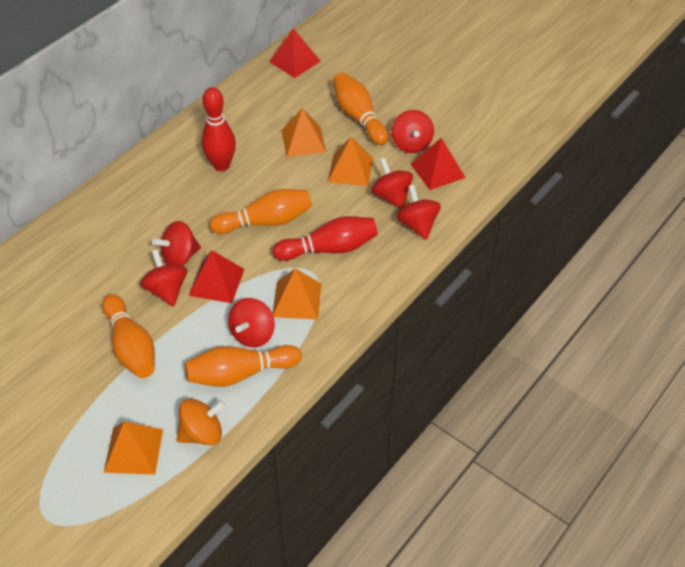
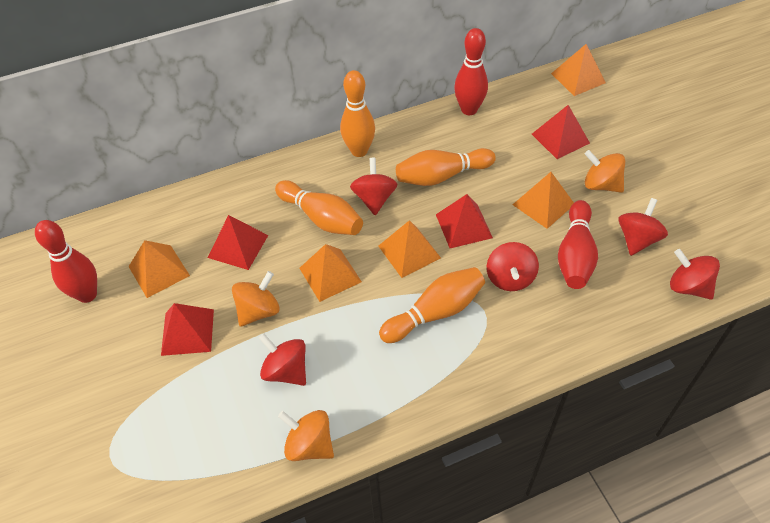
orange pyramid: 4 -> 5
orange spinning top: 1 -> 3
red bowling pin: 2 -> 3
red pyramid: 3 -> 4
red spinning top: 6 -> 5

